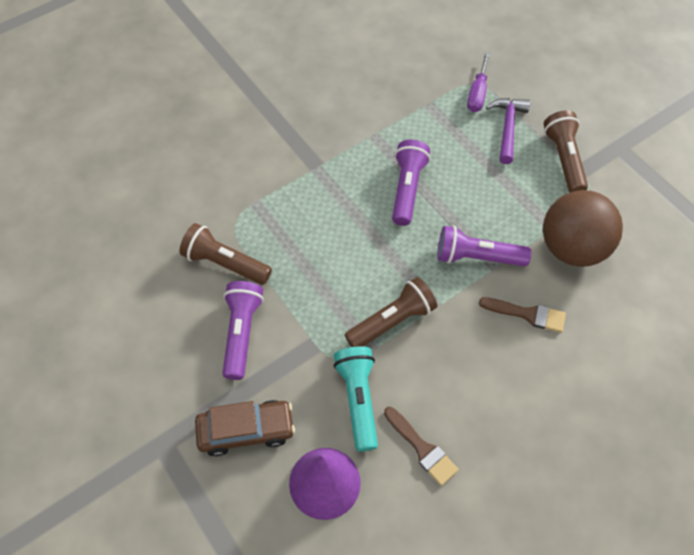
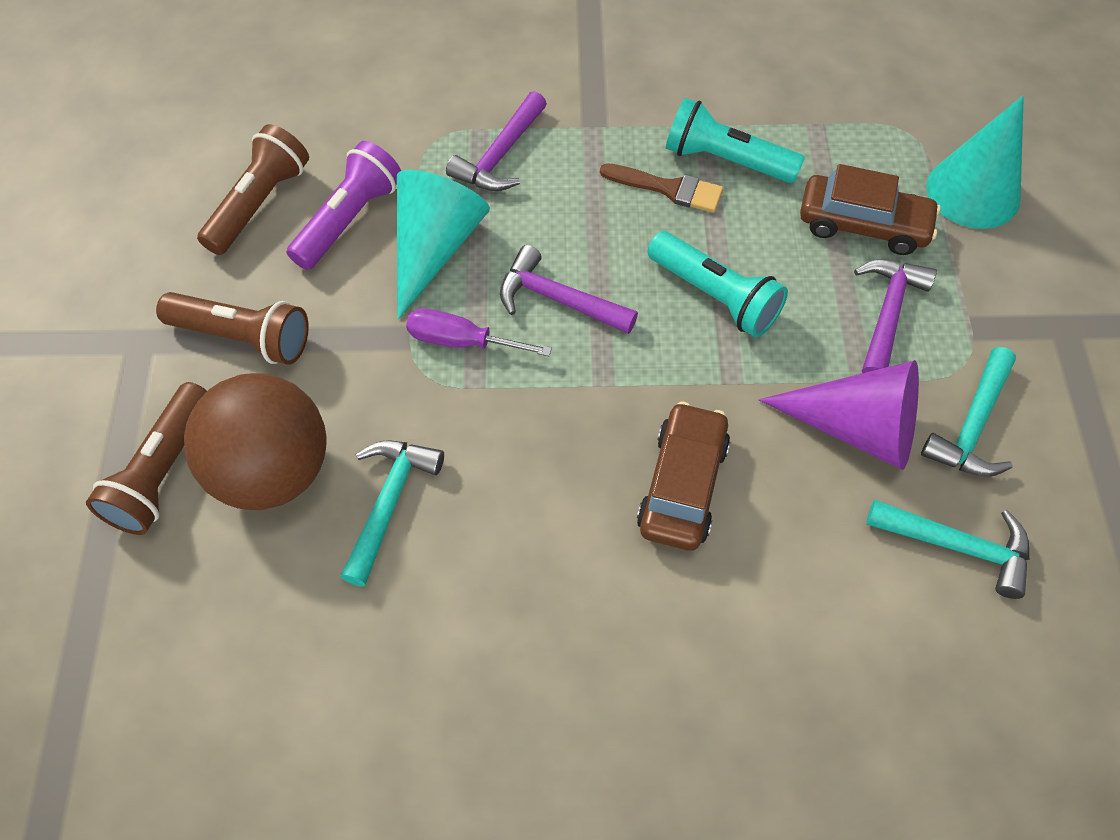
brown brush: 2 -> 1
brown car: 1 -> 2
purple flashlight: 3 -> 1
purple hammer: 1 -> 3
turquoise cone: 0 -> 2
turquoise flashlight: 1 -> 2
turquoise hammer: 0 -> 3

